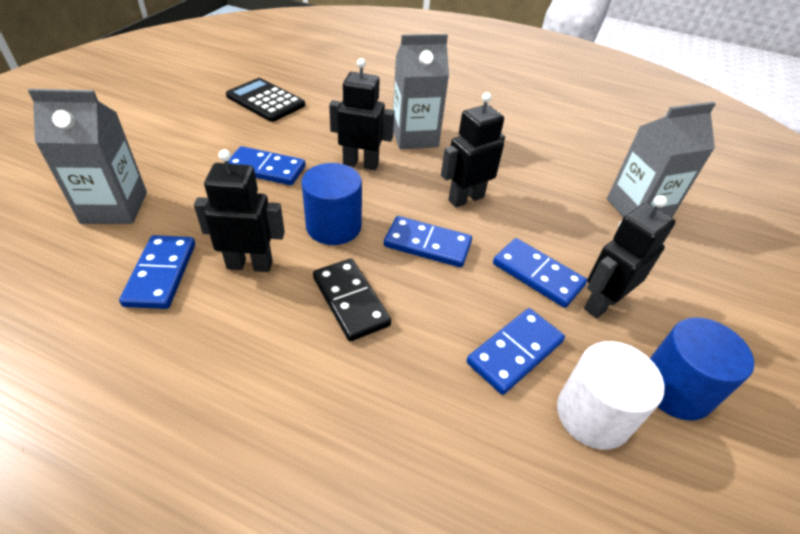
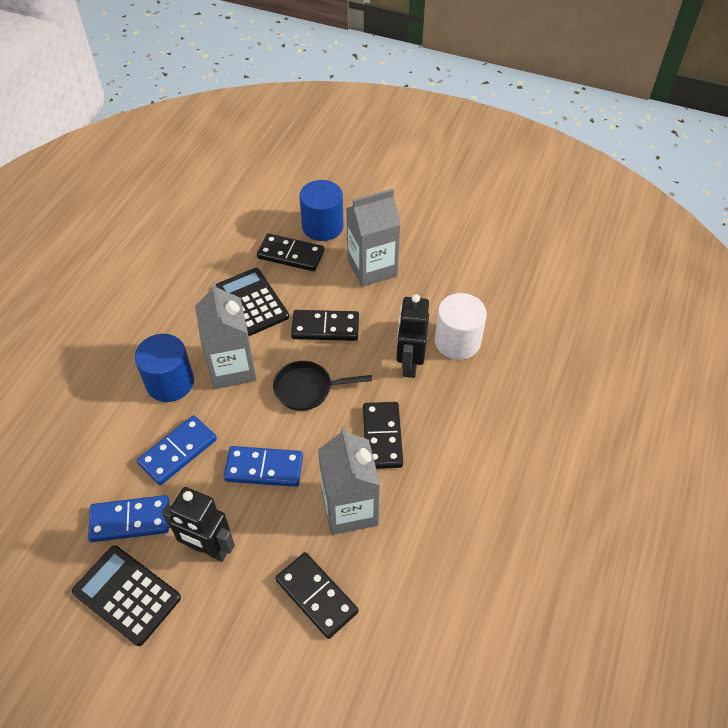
black calculator: 1 -> 2
black domino: 1 -> 4
black pan: 0 -> 1
black robot: 4 -> 2
blue domino: 5 -> 3

